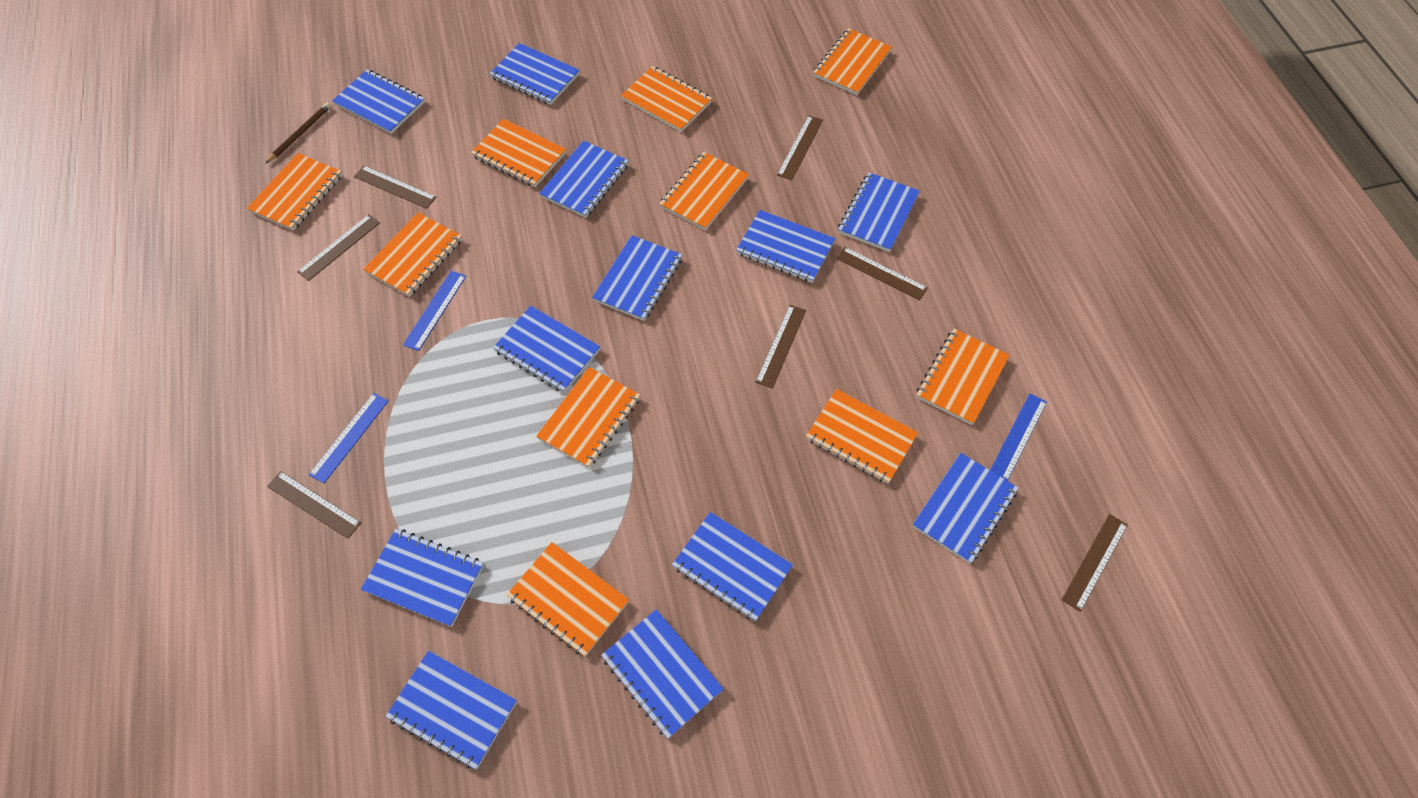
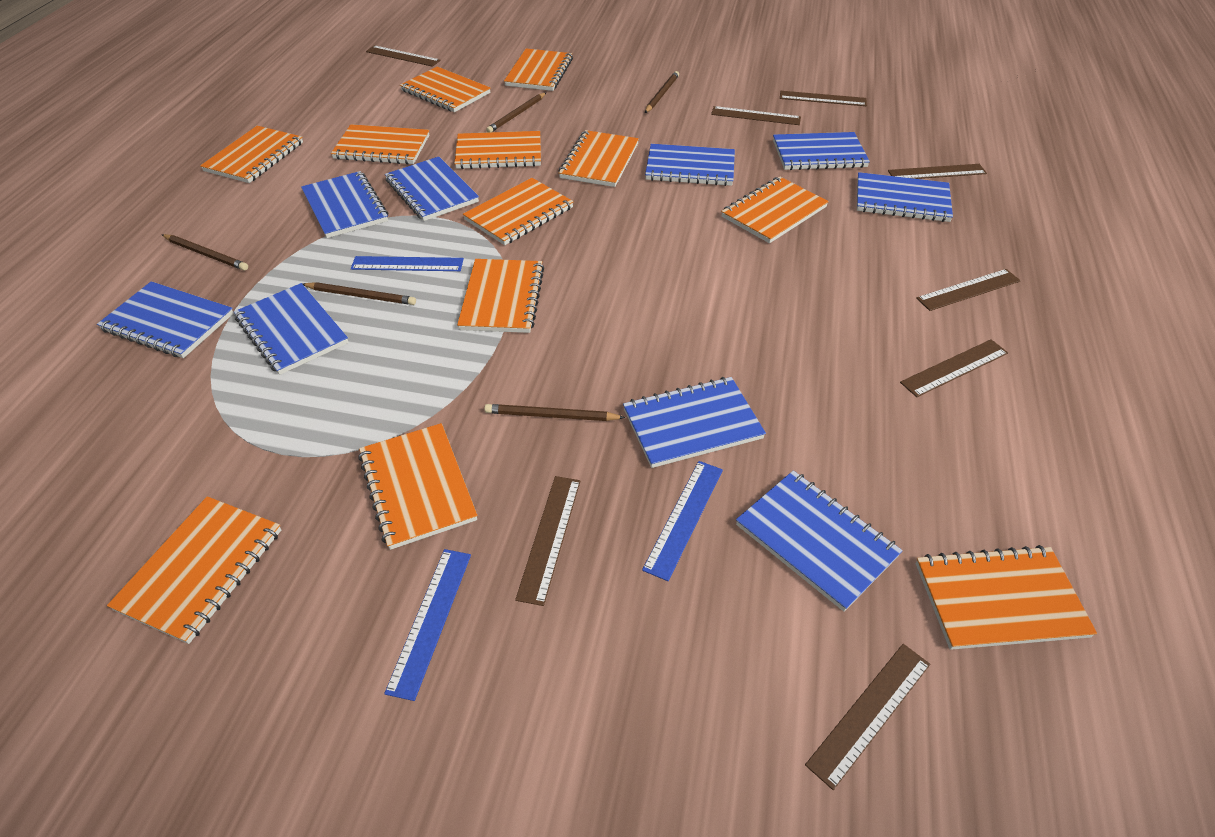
blue notebook: 12 -> 9
brown pencil: 1 -> 5
brown ruler: 7 -> 8
orange notebook: 10 -> 12

